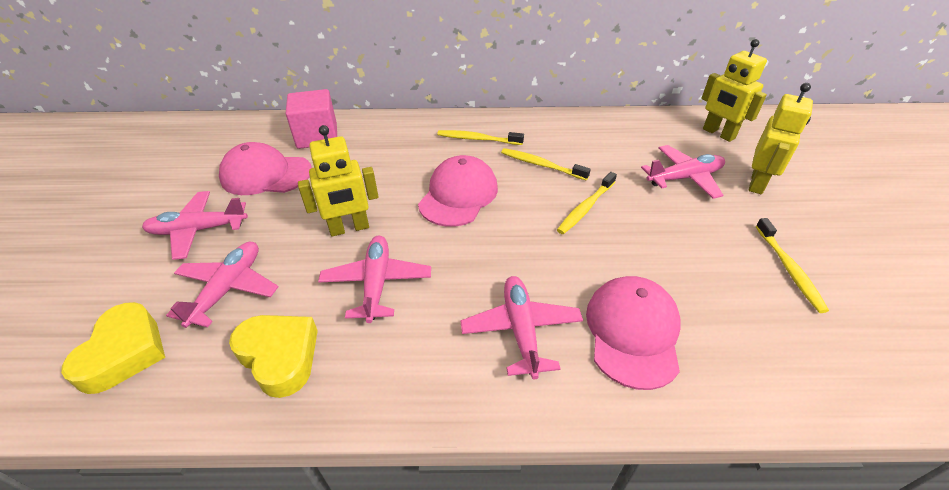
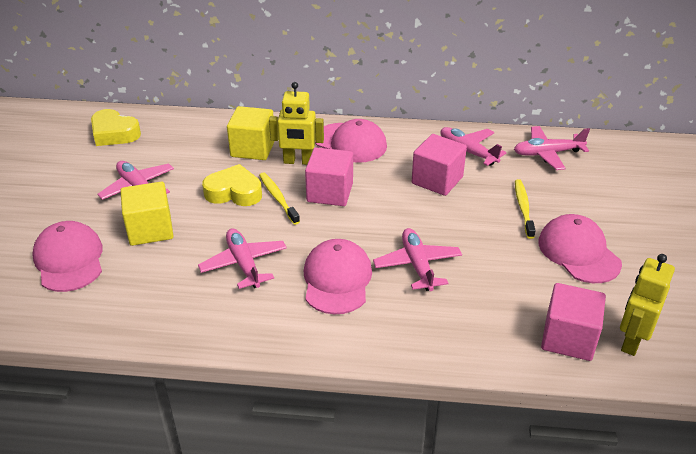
pink cap: 3 -> 4
pink cube: 1 -> 3
yellow cube: 0 -> 2
yellow robot: 3 -> 2
yellow toothbrush: 4 -> 2

